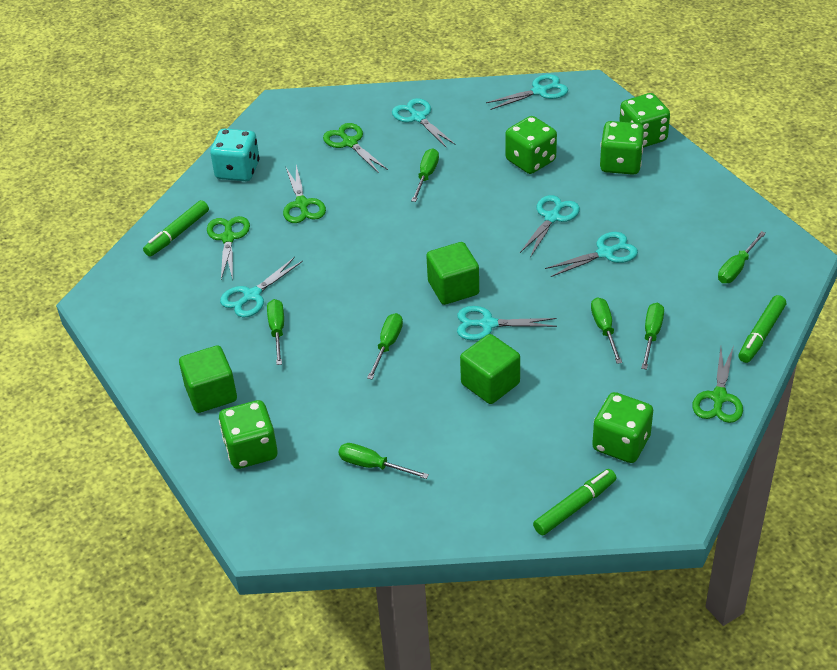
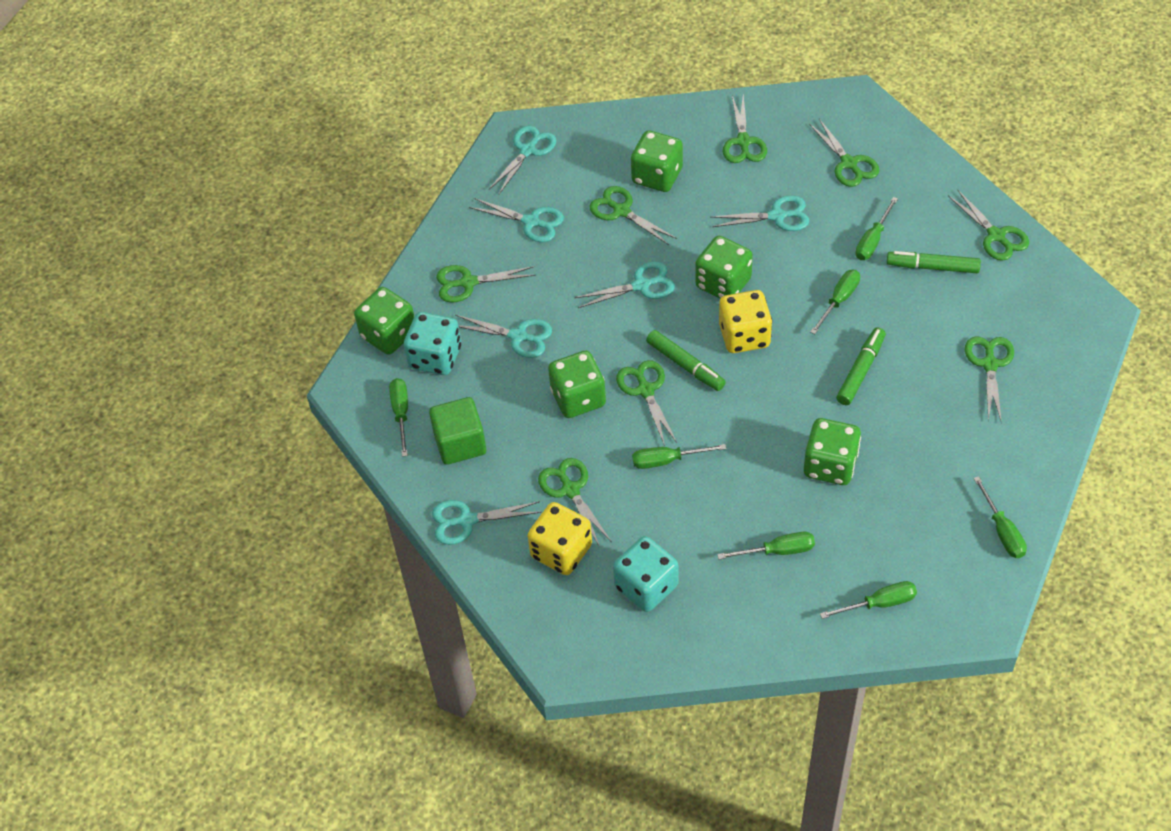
green cube: 3 -> 1
green scissors: 4 -> 8
turquoise dice: 1 -> 2
yellow dice: 0 -> 2

